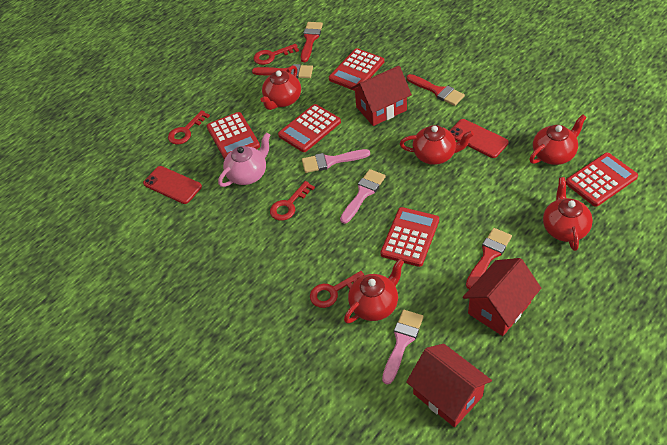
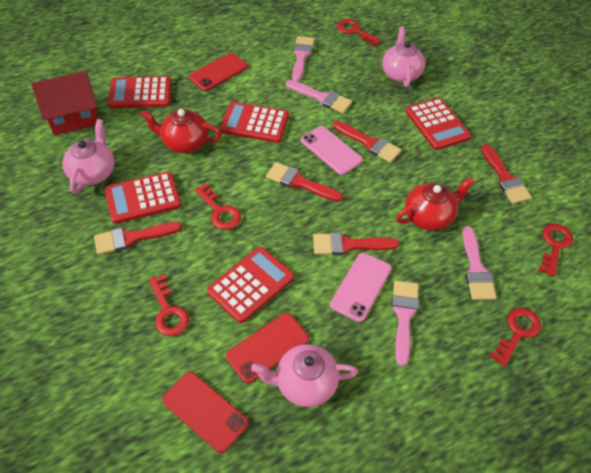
pink brush: 3 -> 4
pink phone: 0 -> 2
pink teapot: 1 -> 3
red brush: 4 -> 5
red house: 3 -> 1
red key: 4 -> 5
red phone: 2 -> 3
red teapot: 5 -> 2

